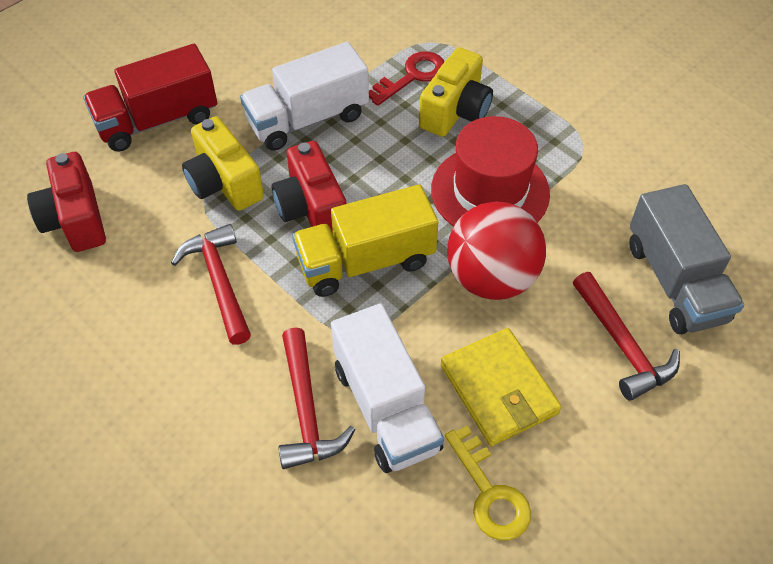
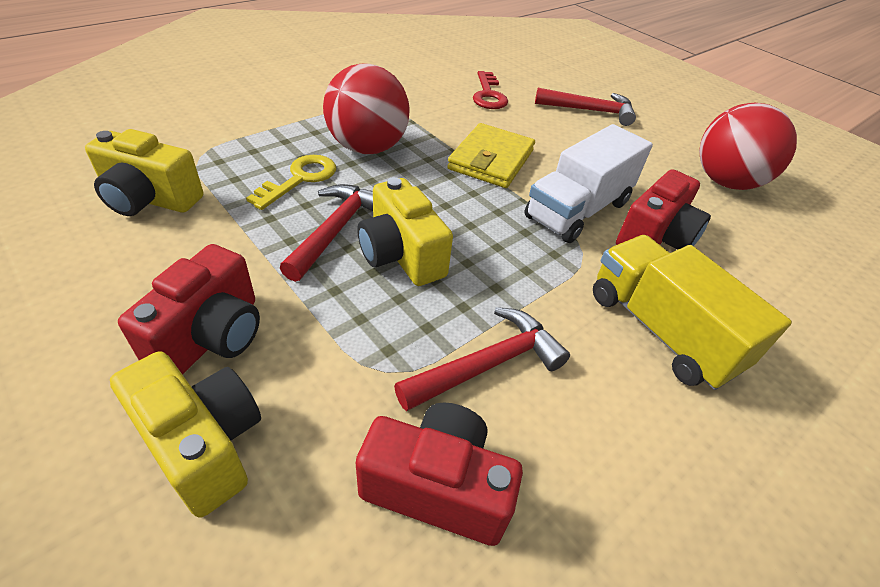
grey truck: 1 -> 0
red ball: 1 -> 2
red camera: 2 -> 3
red hat: 1 -> 0
red truck: 1 -> 0
white truck: 2 -> 1
yellow camera: 2 -> 3

